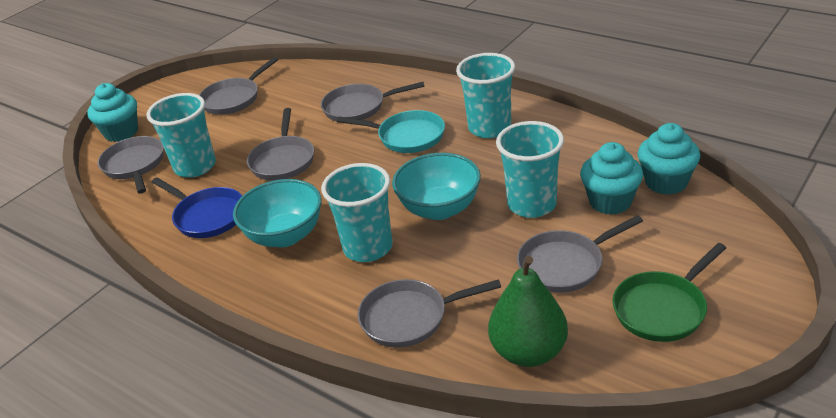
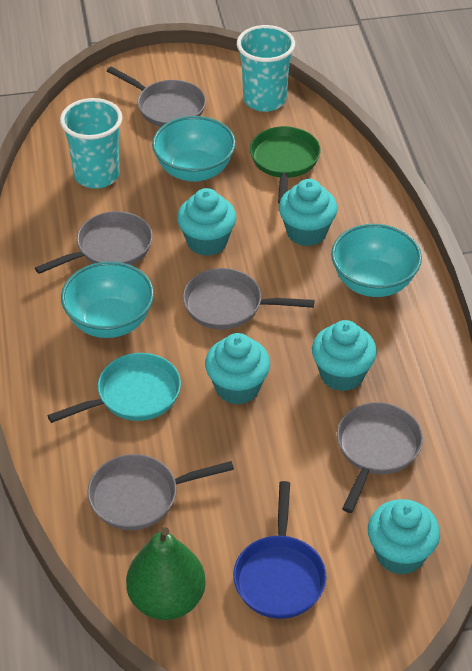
grey pan: 6 -> 5
turquoise bowl: 2 -> 3
turquoise cup: 4 -> 2
turquoise cupcake: 3 -> 5

